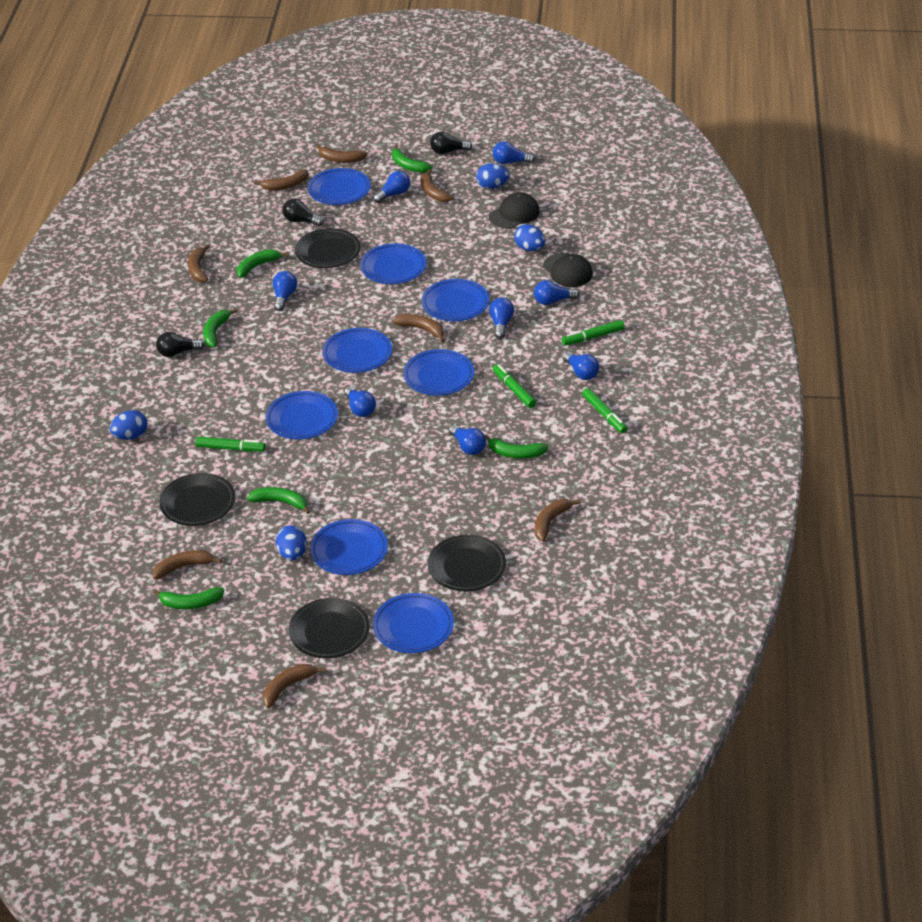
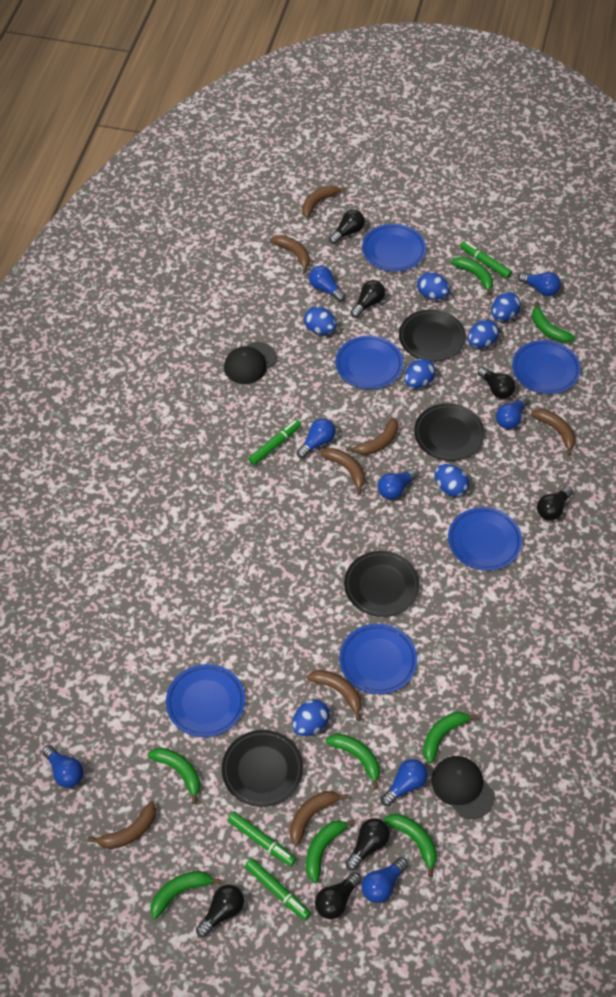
black light bulb: 3 -> 7
blue egg: 4 -> 7
blue plate: 8 -> 6
green banana: 6 -> 8

